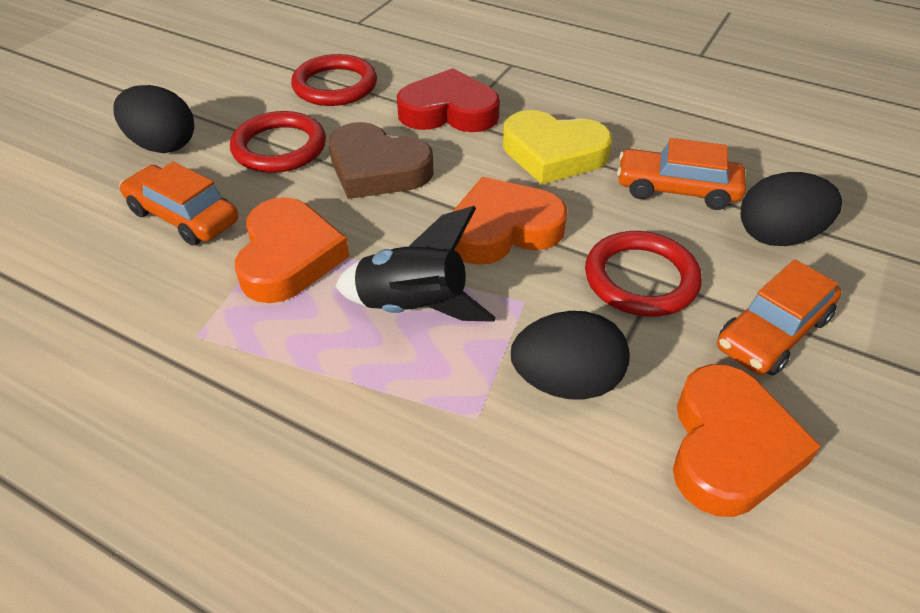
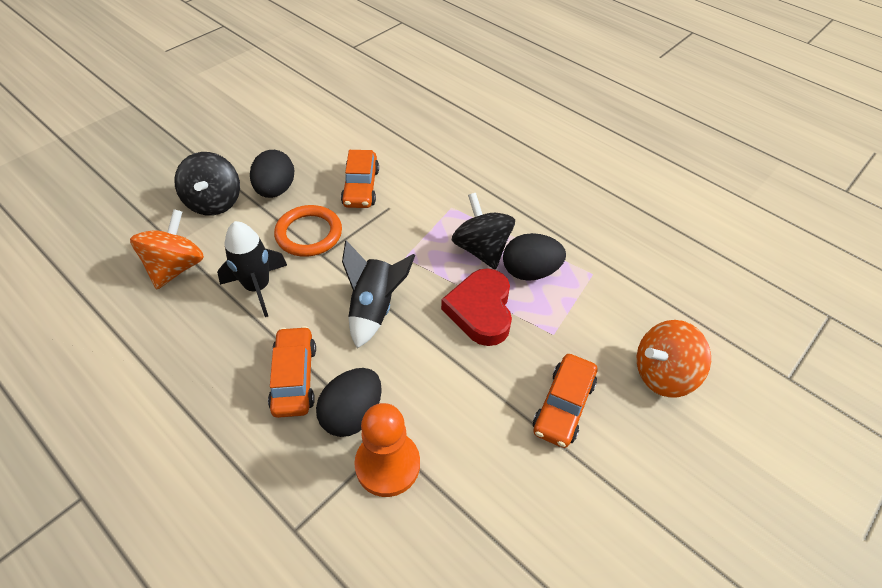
black rocket: 1 -> 2
black spinning top: 0 -> 2
brown heart: 1 -> 0
orange heart: 3 -> 0
orange pawn: 0 -> 1
orange ring: 0 -> 1
orange spinning top: 0 -> 2
red ring: 3 -> 0
yellow heart: 1 -> 0

